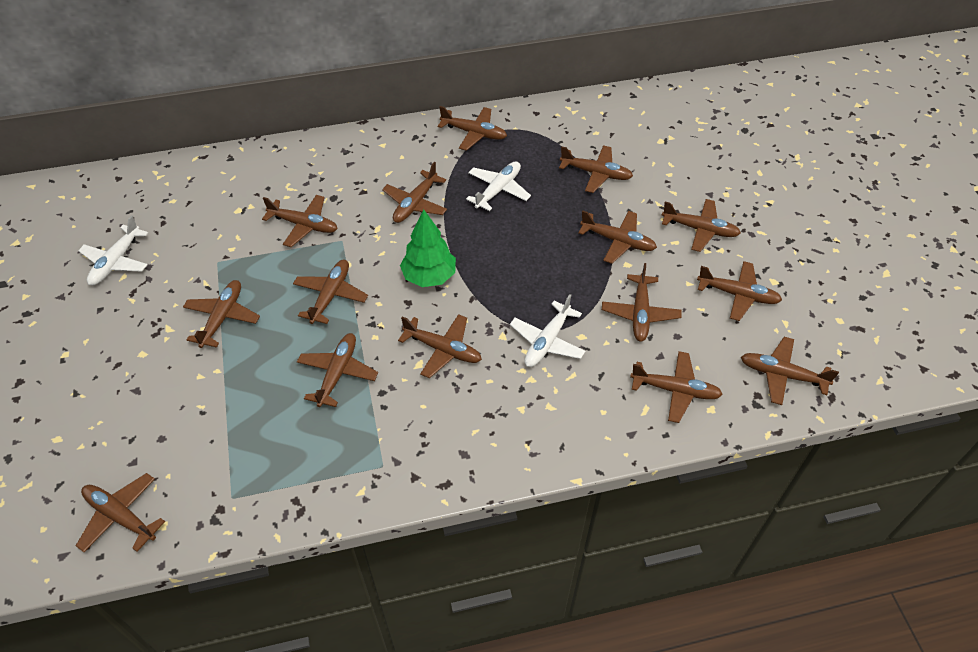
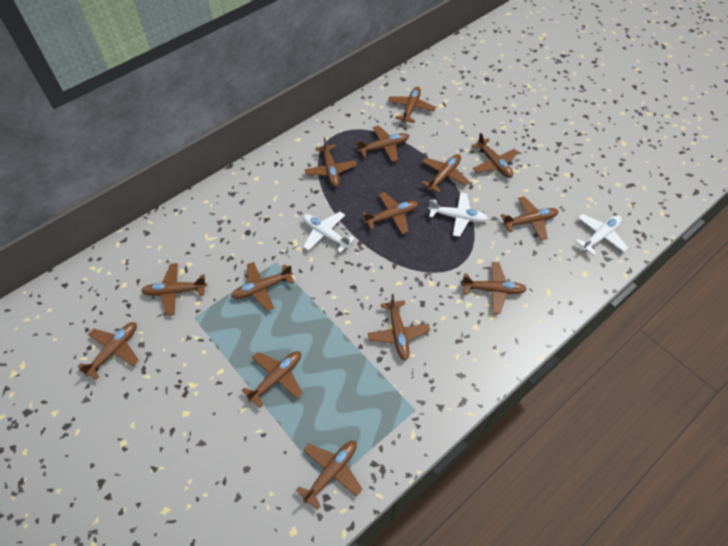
brown plane: 15 -> 14
green tree: 1 -> 0

